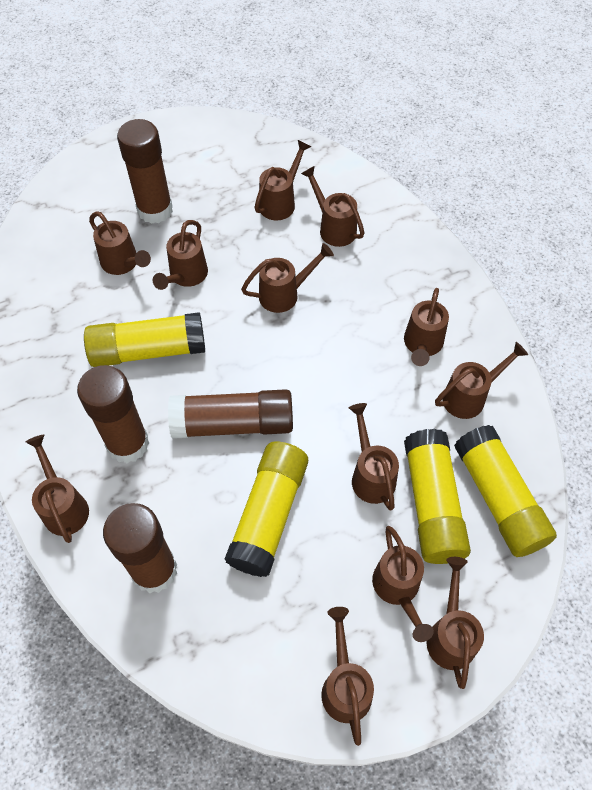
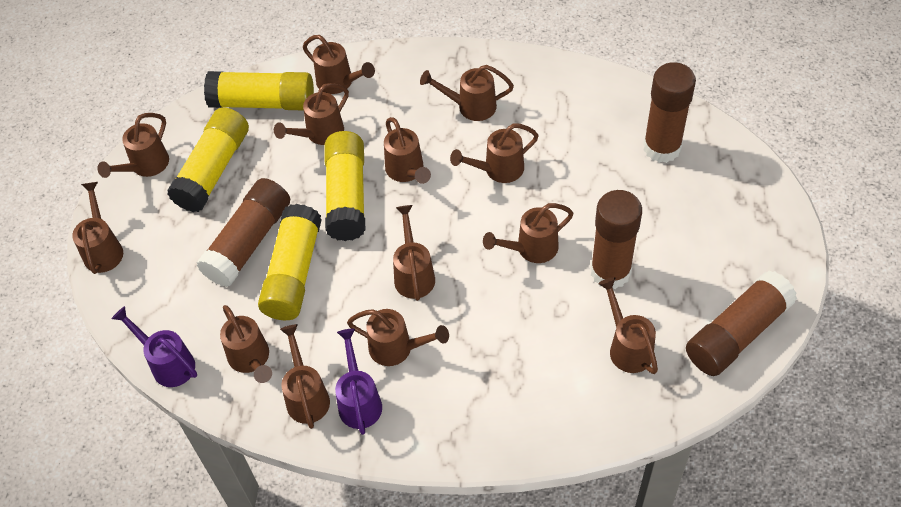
brown watering can: 12 -> 13
purple watering can: 0 -> 2

